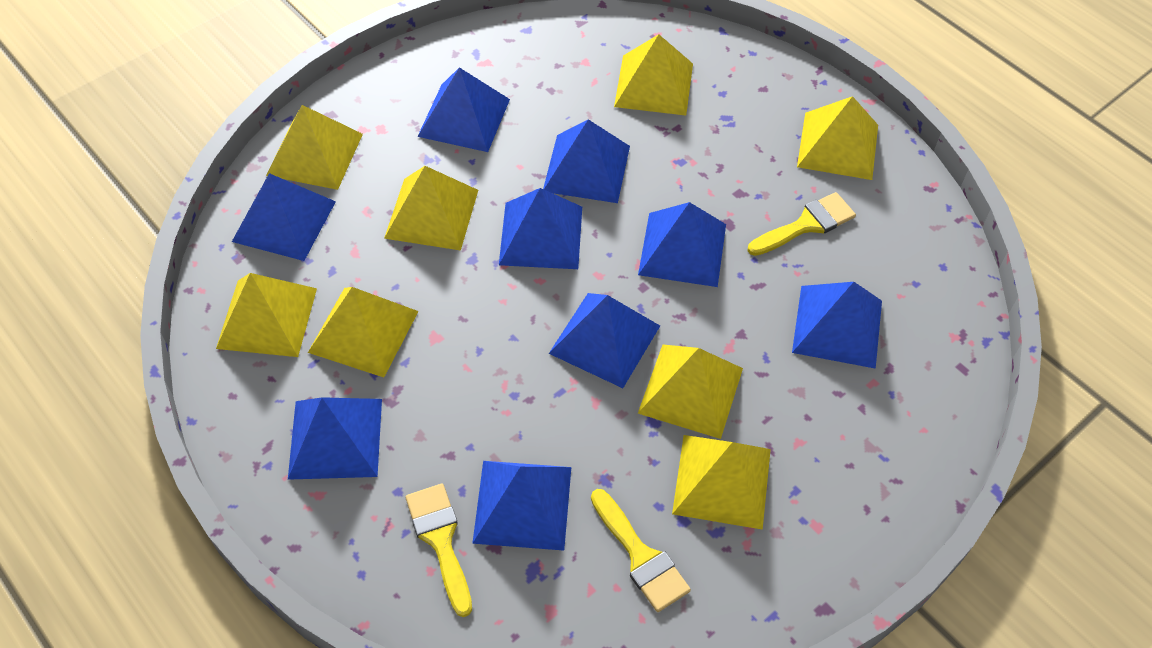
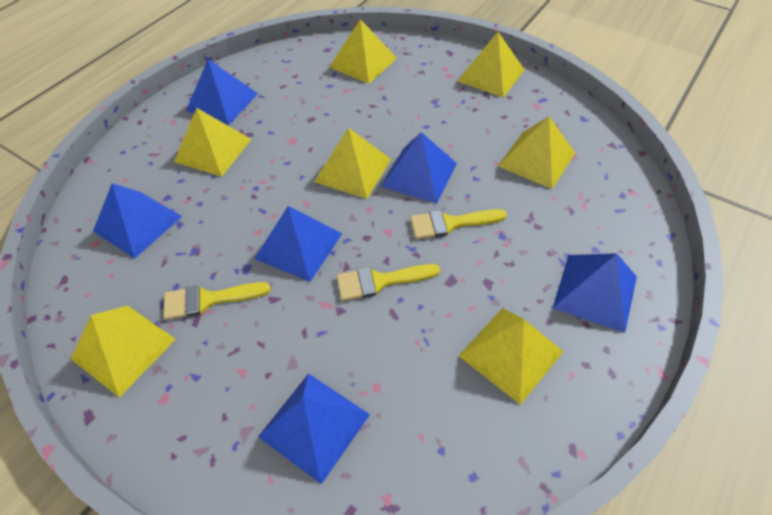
blue pyramid: 9 -> 6
yellow pyramid: 8 -> 7

